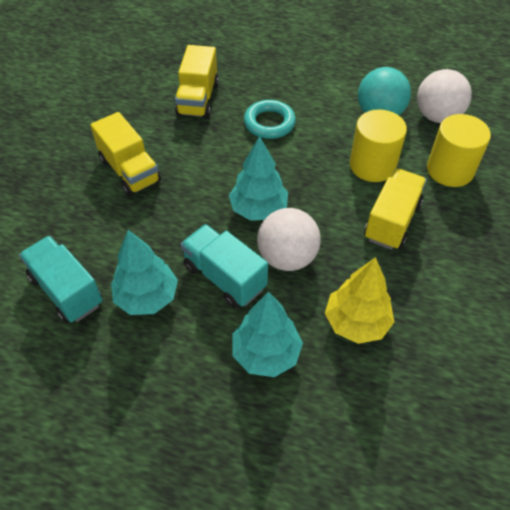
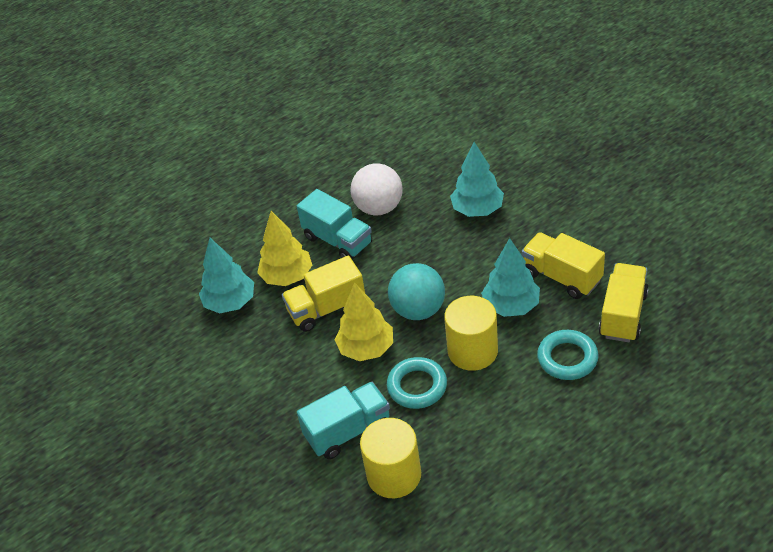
turquoise ring: 1 -> 2
white ball: 2 -> 1
yellow tree: 1 -> 2

